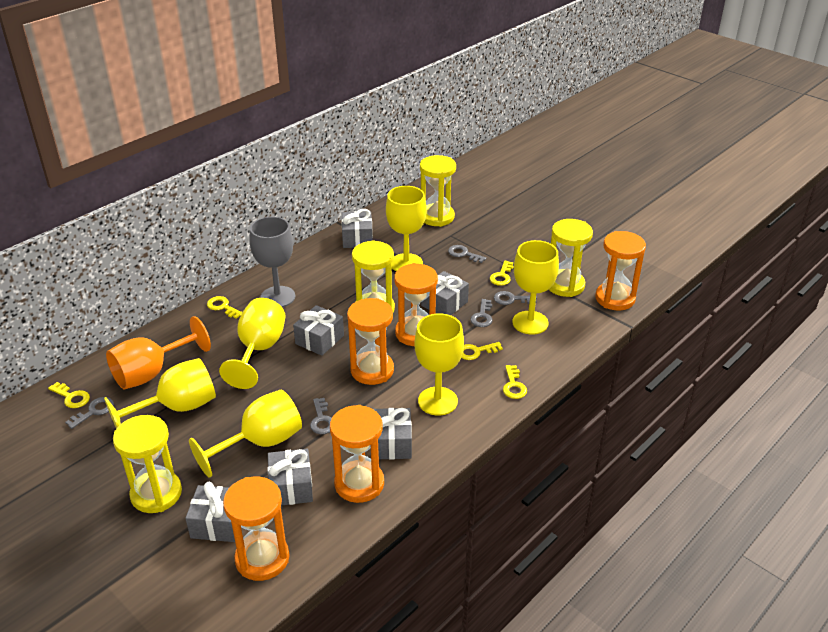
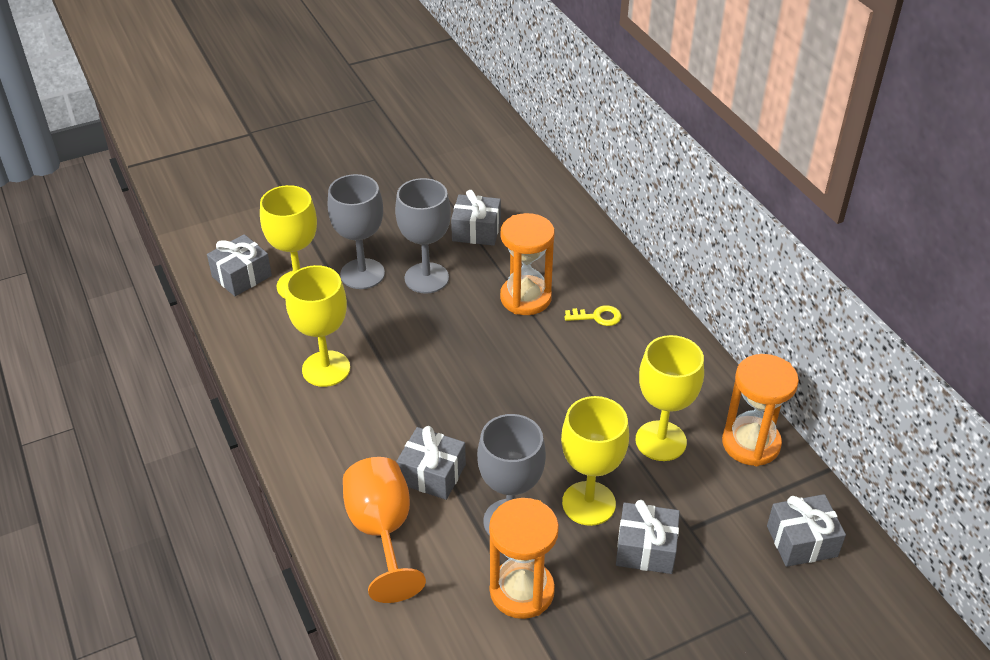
grey gift: 6 -> 5
grey goblet: 1 -> 3
grey key: 5 -> 0
orange hourglass: 5 -> 3
yellow goblet: 6 -> 4
yellow hourglass: 4 -> 0
yellow key: 5 -> 1

